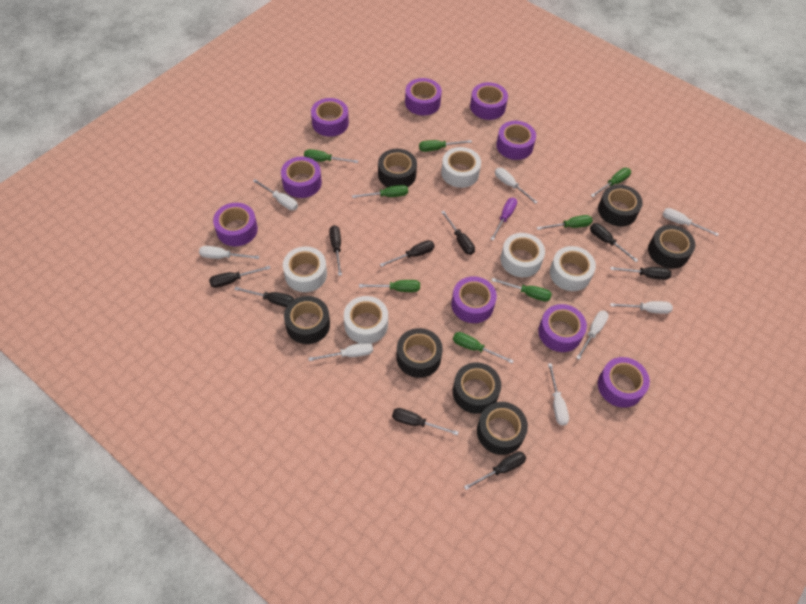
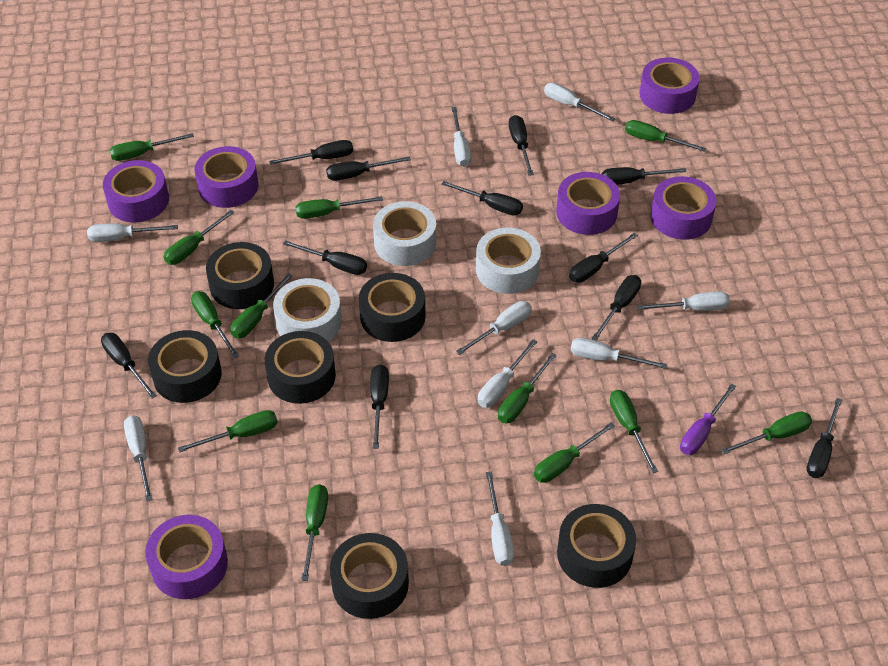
black screwdriver: 9 -> 11
black tape: 7 -> 6
green screwdriver: 8 -> 12
purple tape: 9 -> 6
white screwdriver: 8 -> 9
white tape: 5 -> 3

